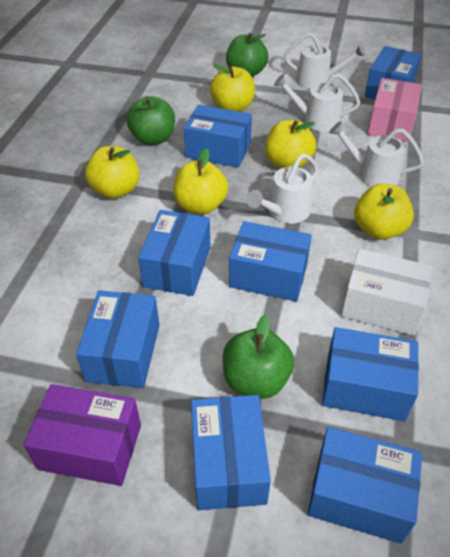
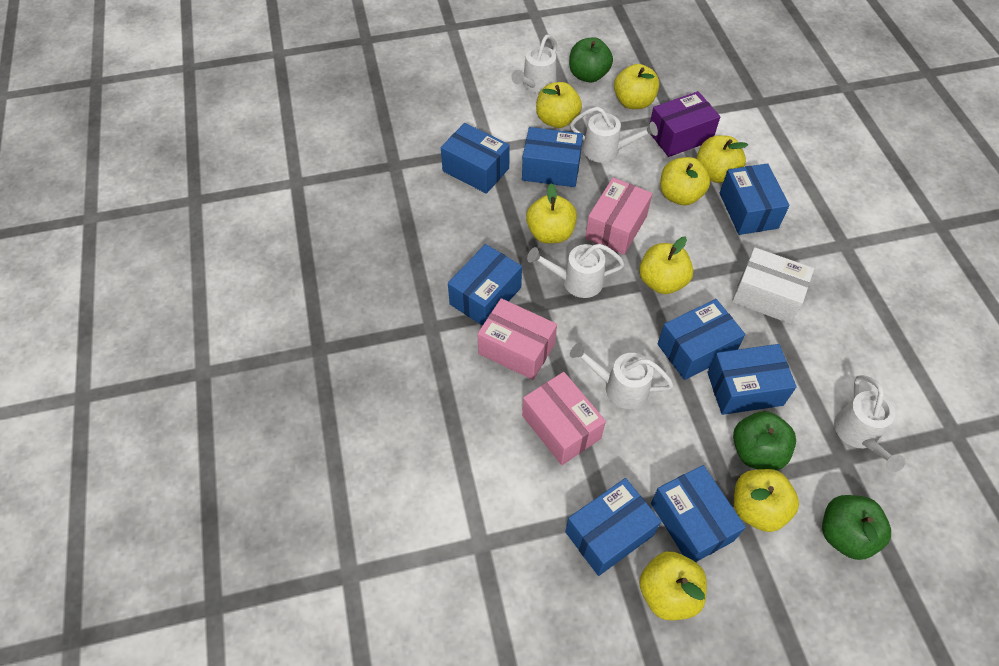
pink box: 1 -> 3
white watering can: 4 -> 5
yellow apple: 5 -> 8

